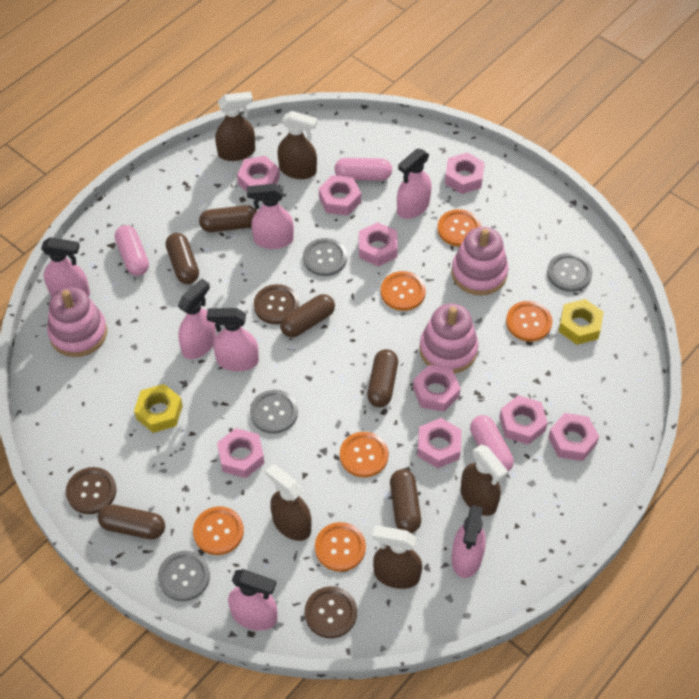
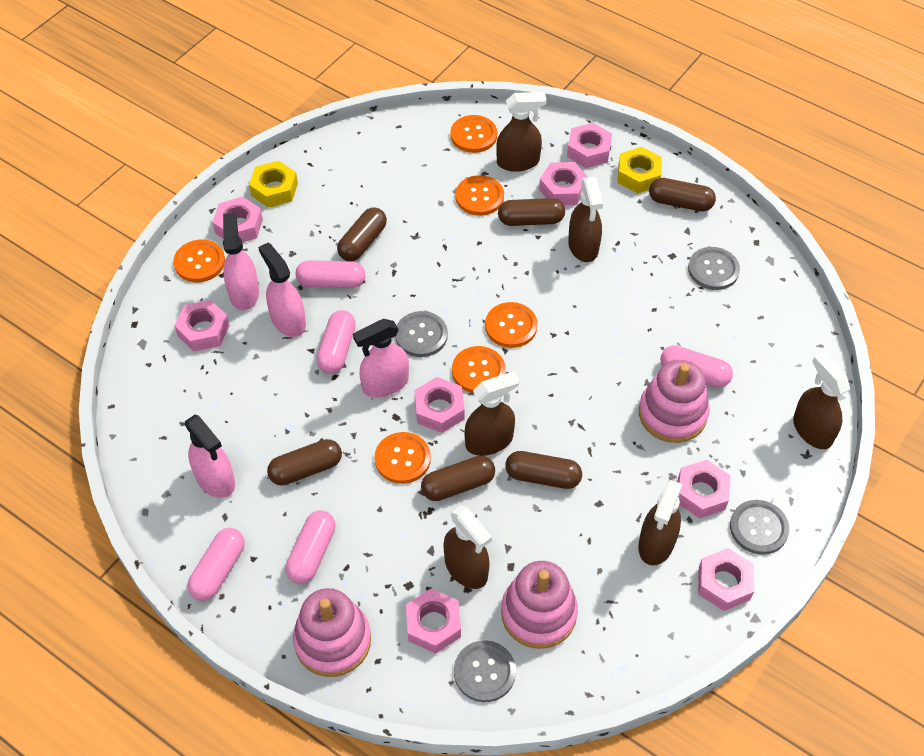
brown button: 3 -> 0
brown spray bottle: 5 -> 6
pink capsule: 3 -> 5
pink nut: 9 -> 8
pink spray bottle: 7 -> 4

